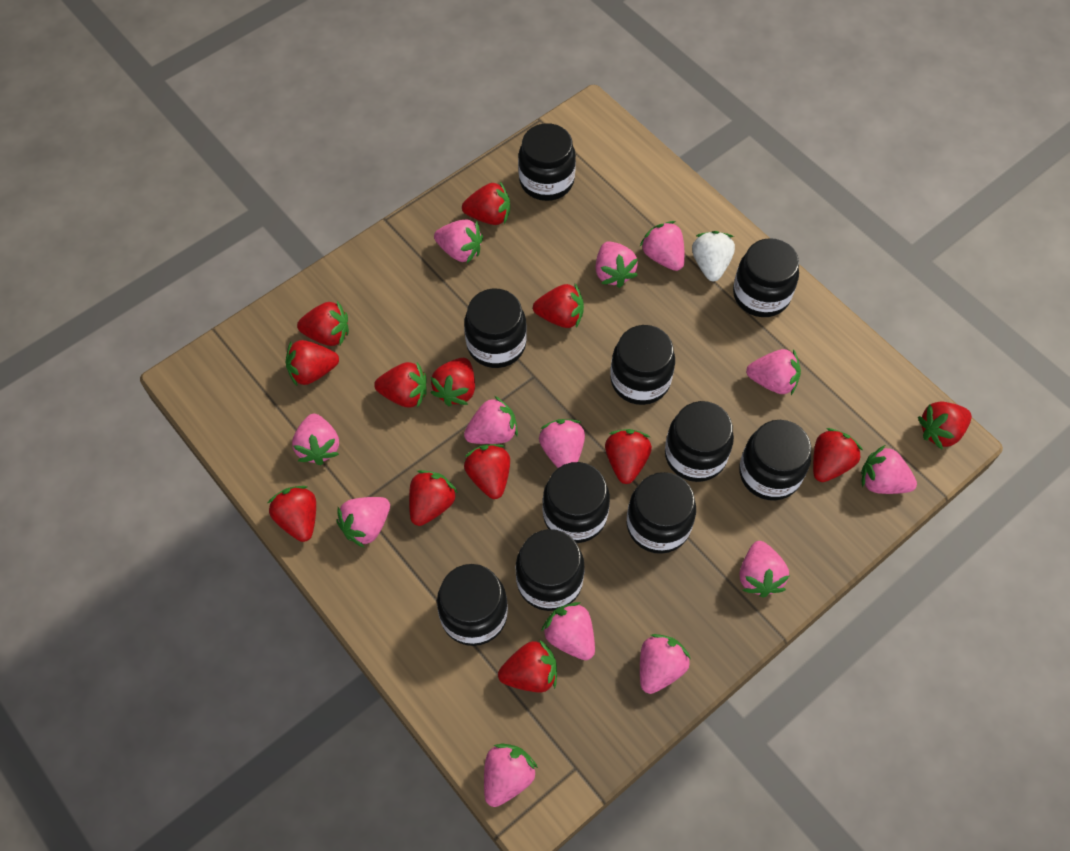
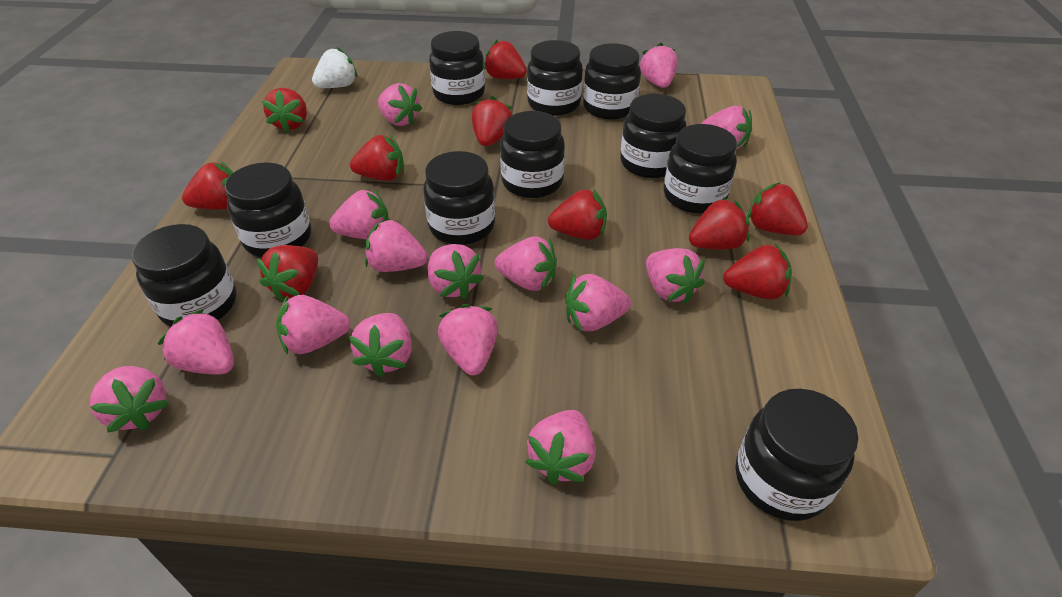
pink strawberry: 13 -> 15
red strawberry: 13 -> 10

